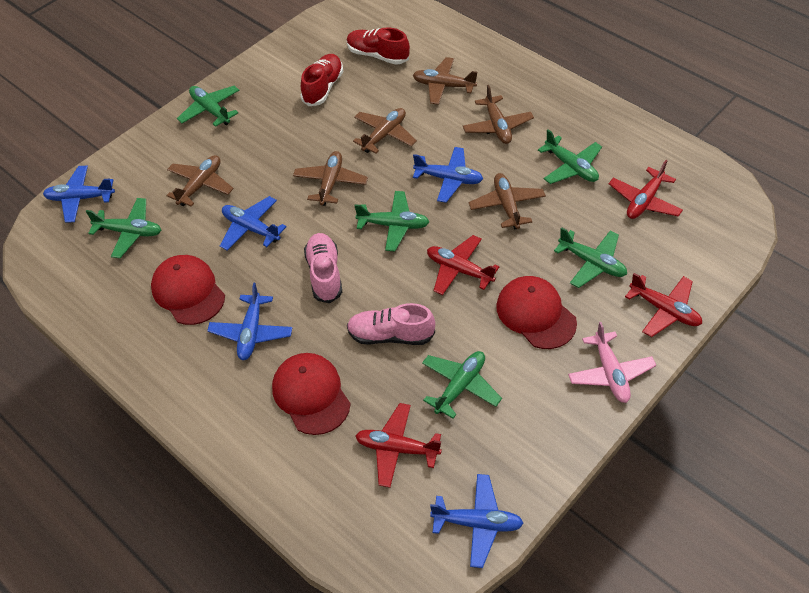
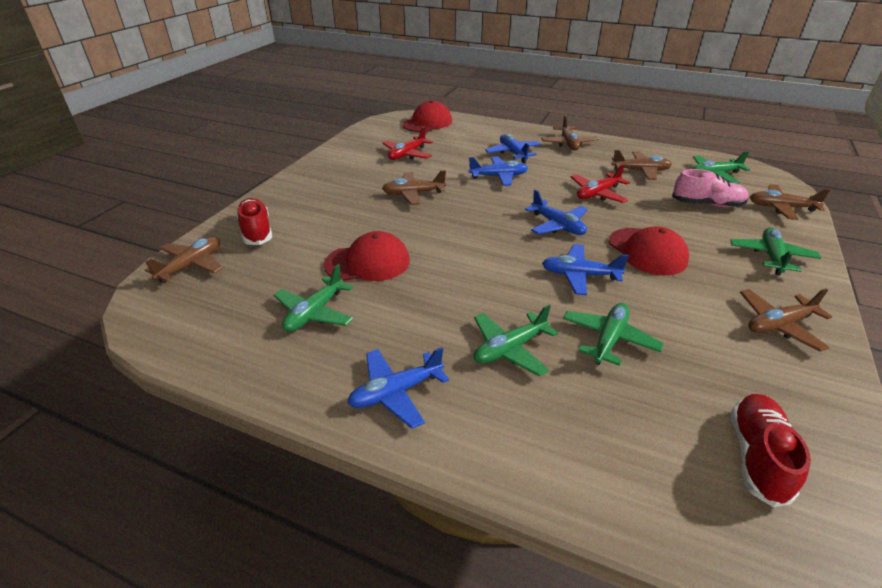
green plane: 6 -> 5
pink plane: 1 -> 0
pink shoe: 2 -> 1
red plane: 4 -> 2

